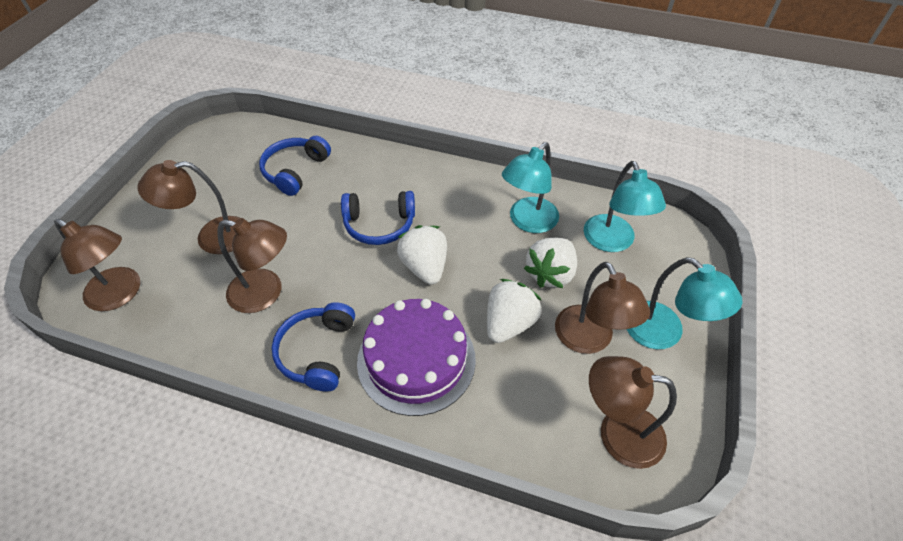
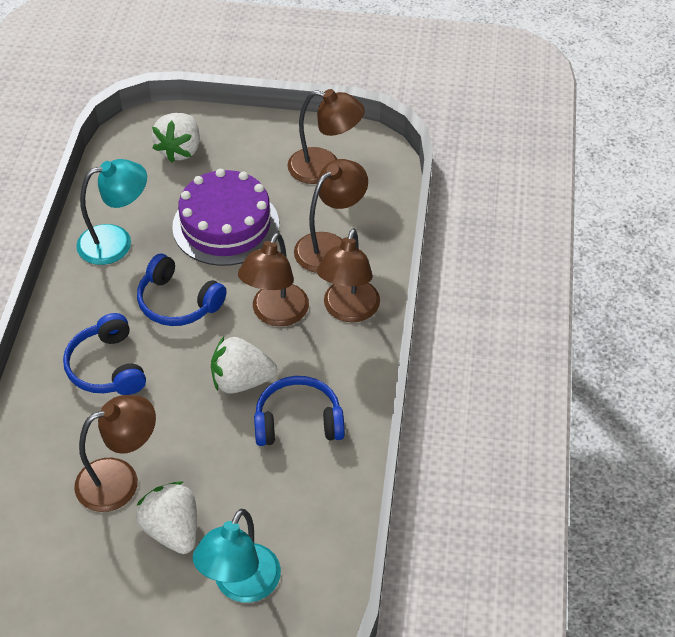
turquoise lamp: 3 -> 2

